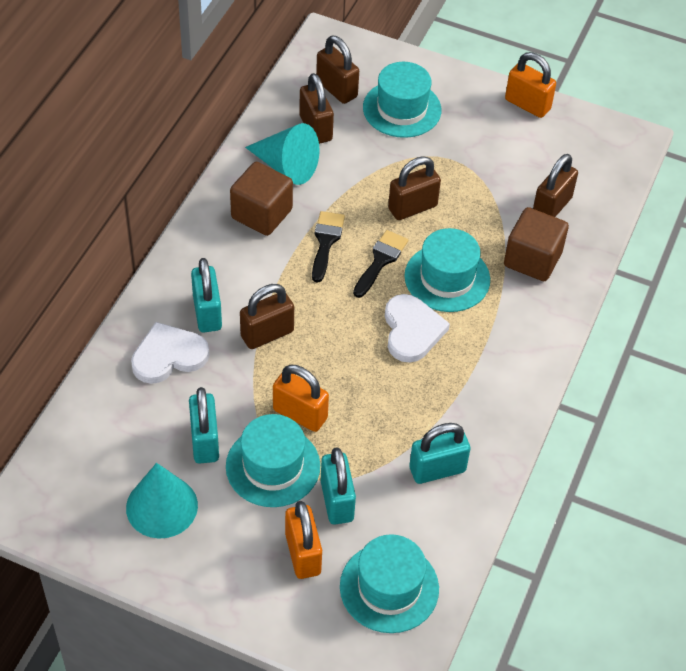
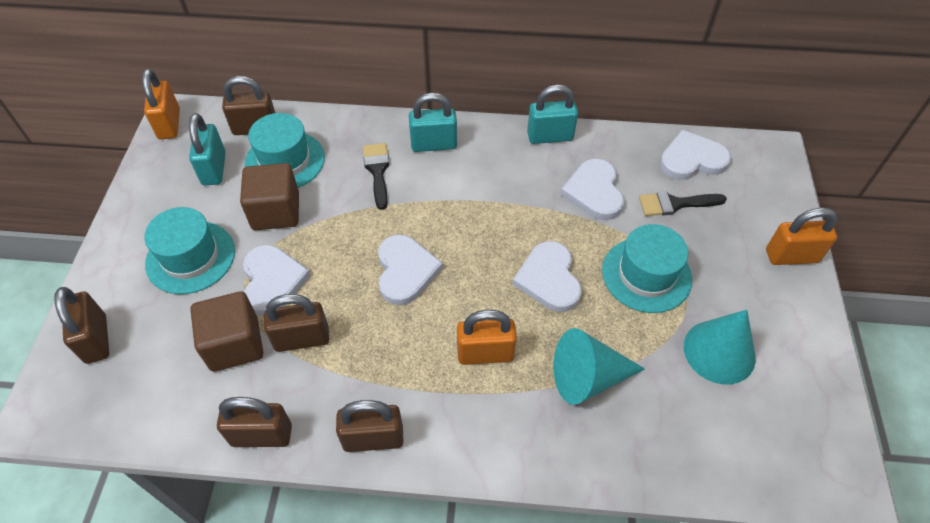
turquoise hat: 4 -> 3
turquoise padlock: 4 -> 3
white heart: 2 -> 5

